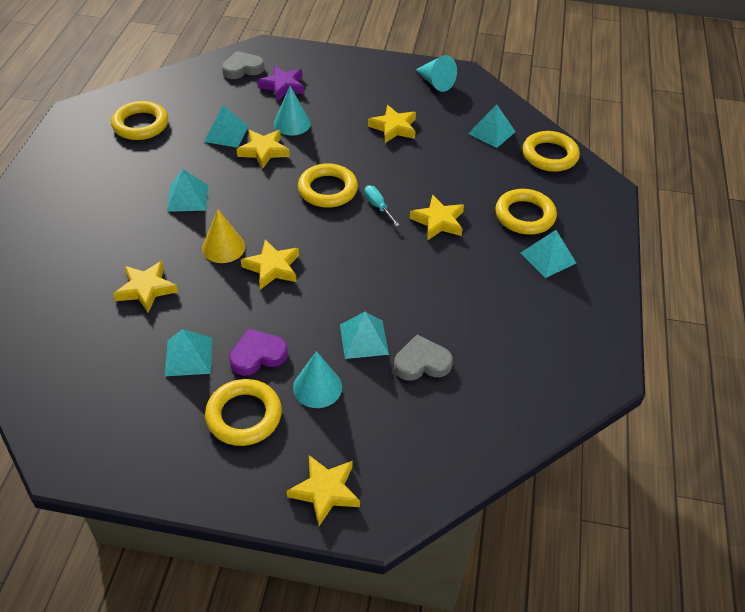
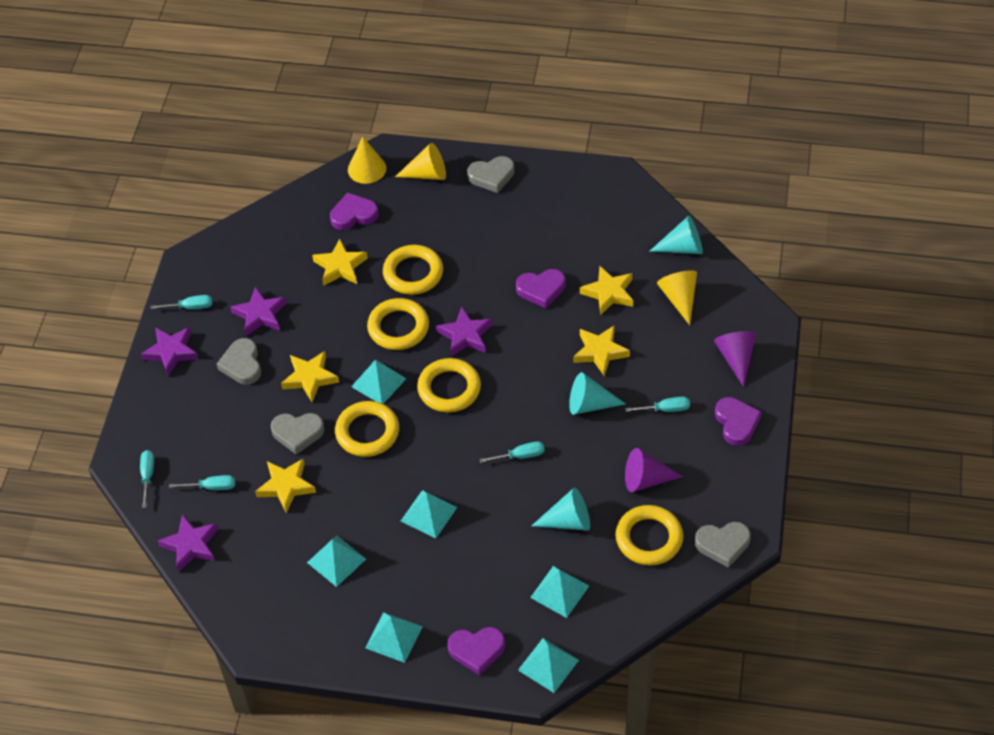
grey heart: 2 -> 4
purple cone: 0 -> 2
purple heart: 1 -> 4
purple star: 1 -> 4
turquoise screwdriver: 1 -> 5
yellow cone: 1 -> 3
yellow star: 6 -> 5

